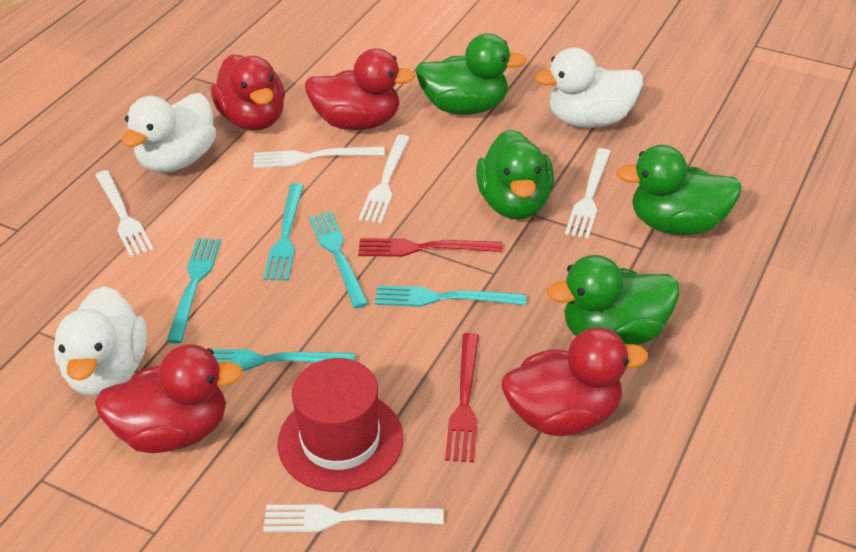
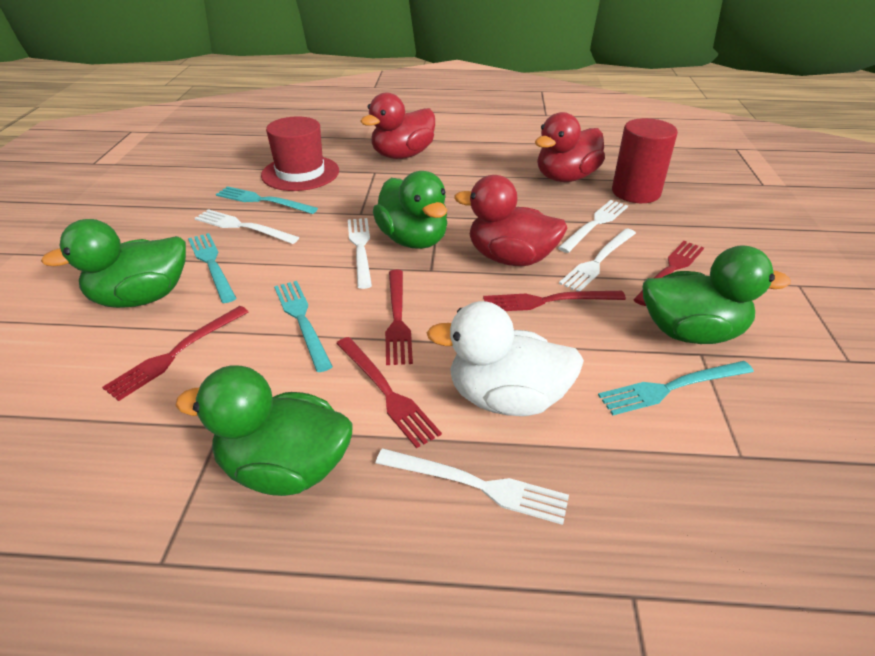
red cylinder: 0 -> 1
red duck: 4 -> 3
red fork: 2 -> 5
turquoise fork: 5 -> 4
white duck: 3 -> 1

